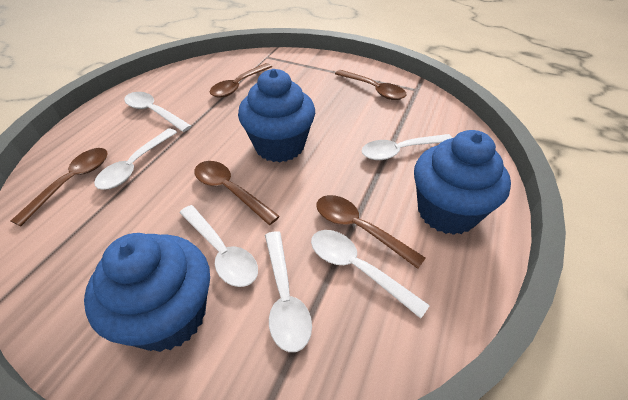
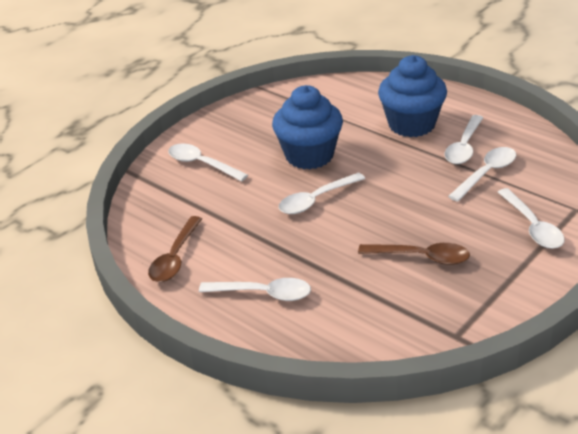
blue cupcake: 3 -> 2
brown spoon: 5 -> 2

